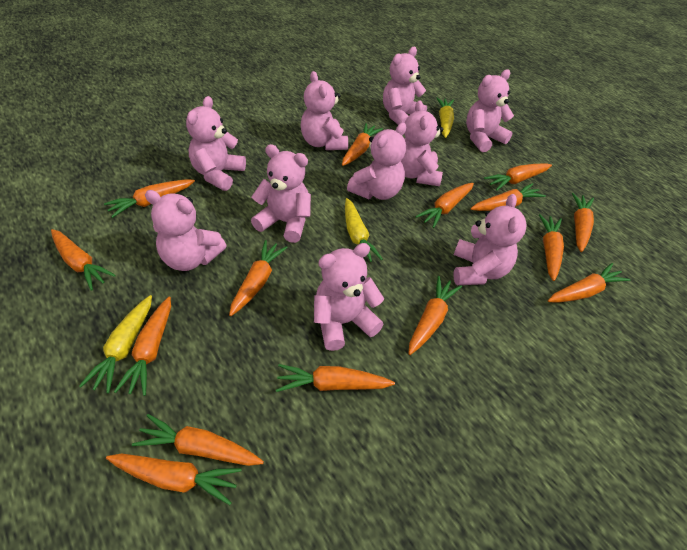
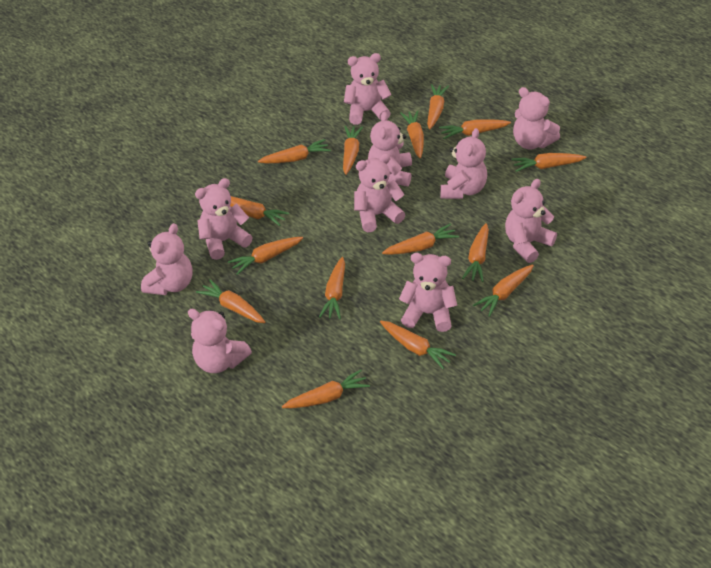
yellow carrot: 3 -> 0

